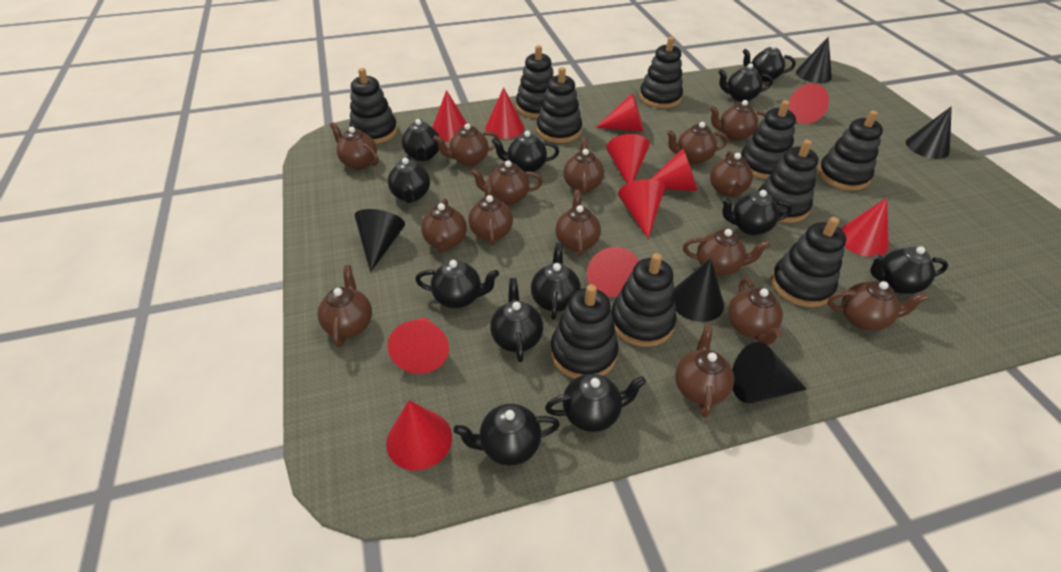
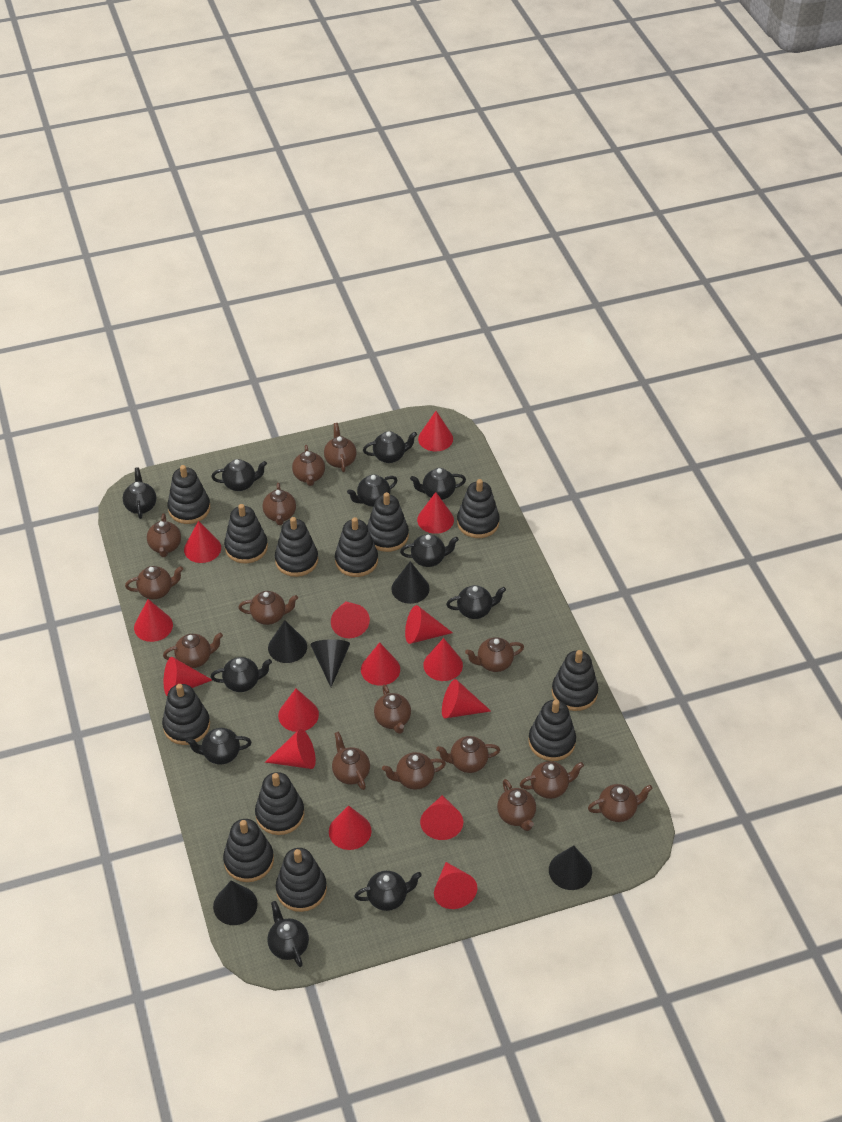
black stacking toy: 10 -> 12
black teapot: 12 -> 11
red cone: 11 -> 15

